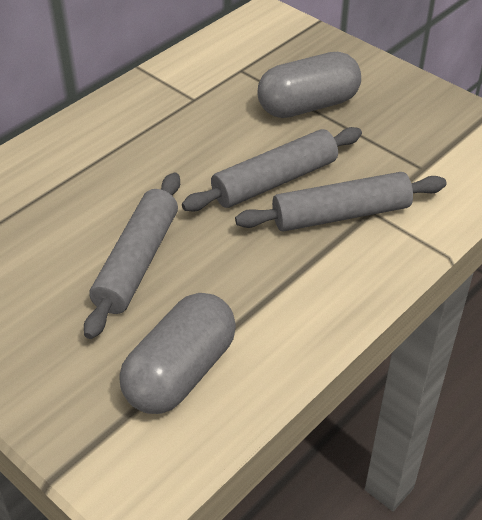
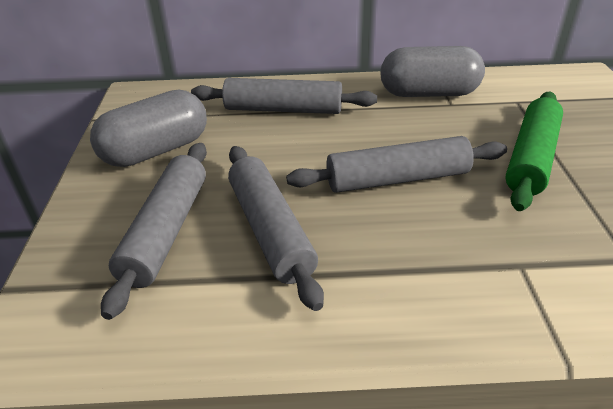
green rolling pin: 0 -> 1
grey rolling pin: 3 -> 4

